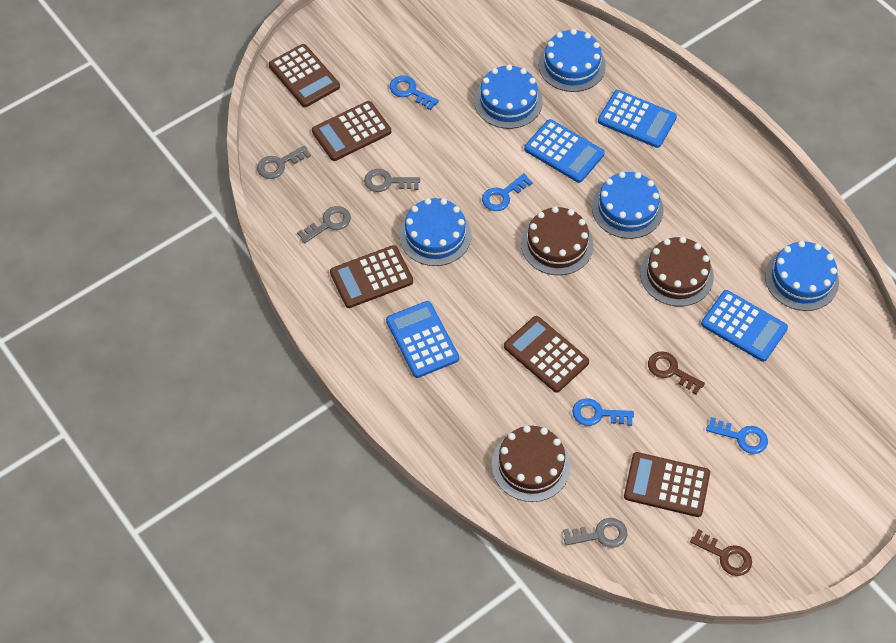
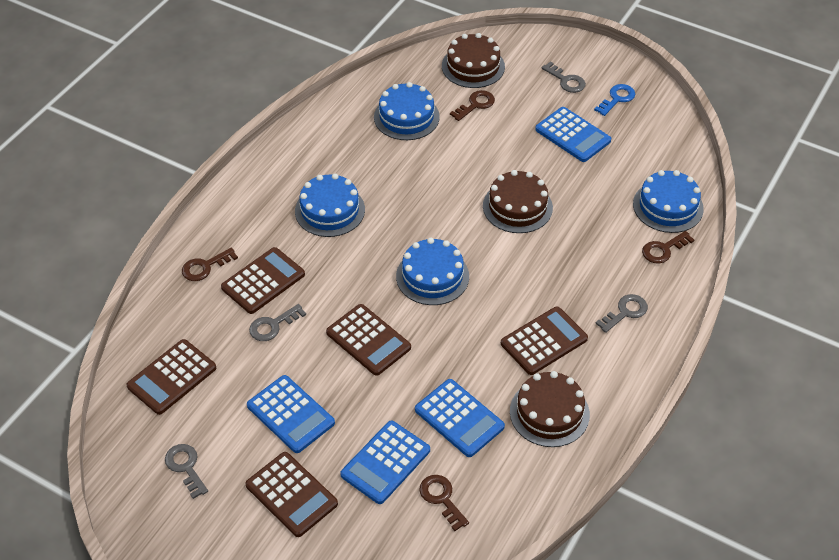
blue cake: 5 -> 4
blue key: 4 -> 1
brown key: 2 -> 4

